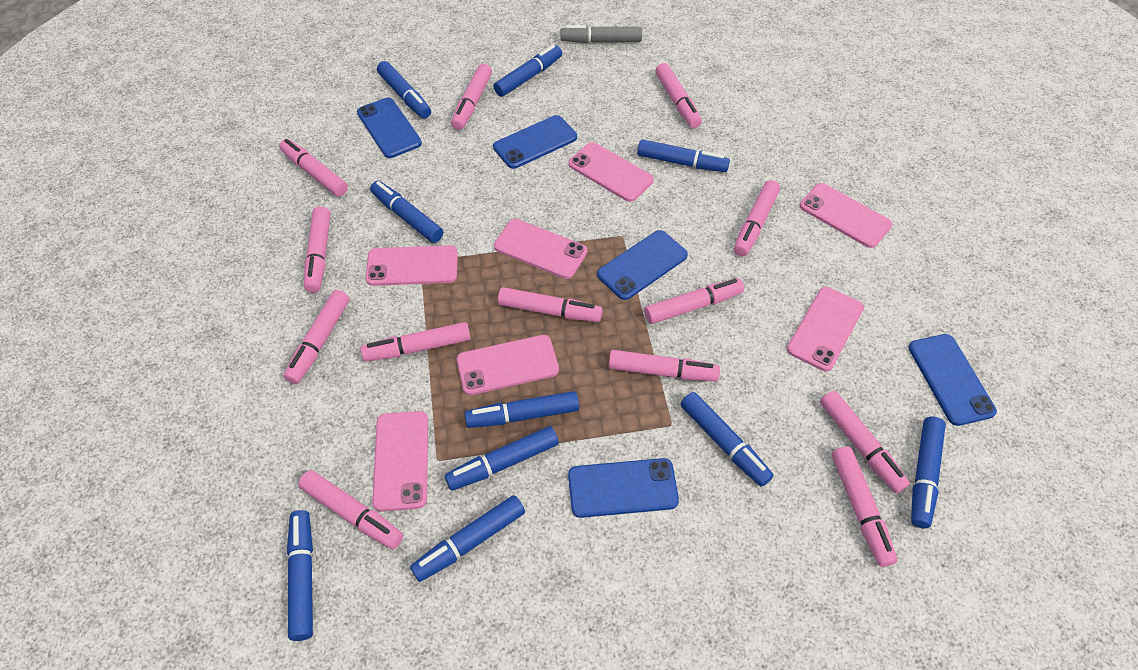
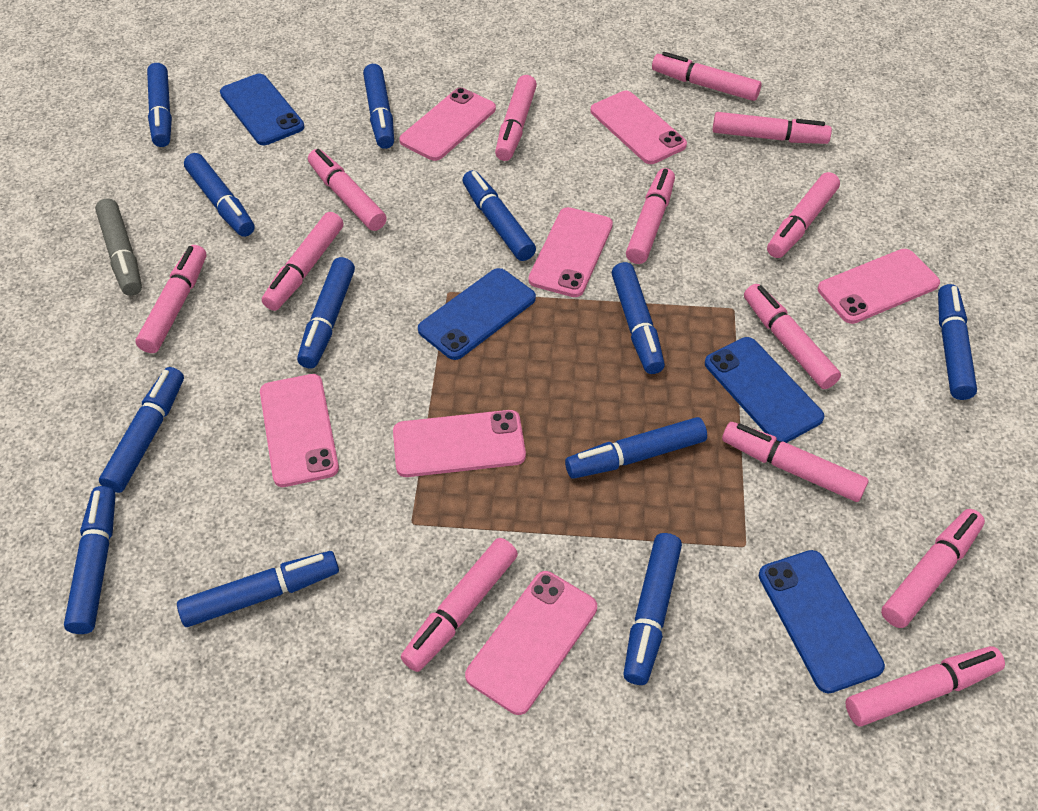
blue marker: 10 -> 12
blue phone: 5 -> 4

